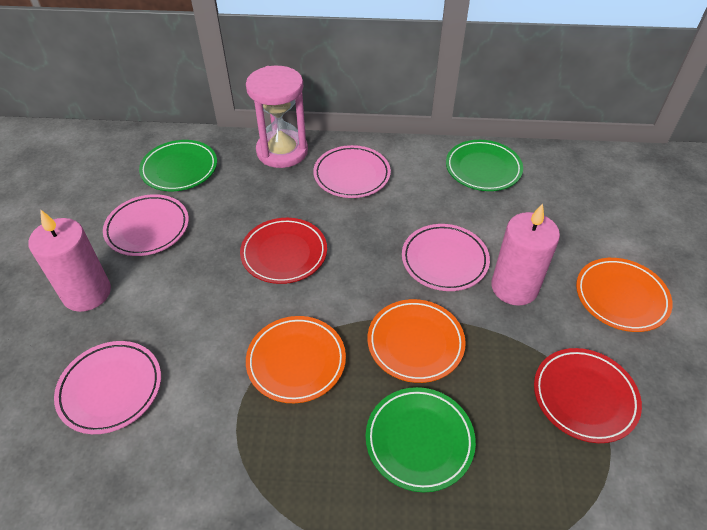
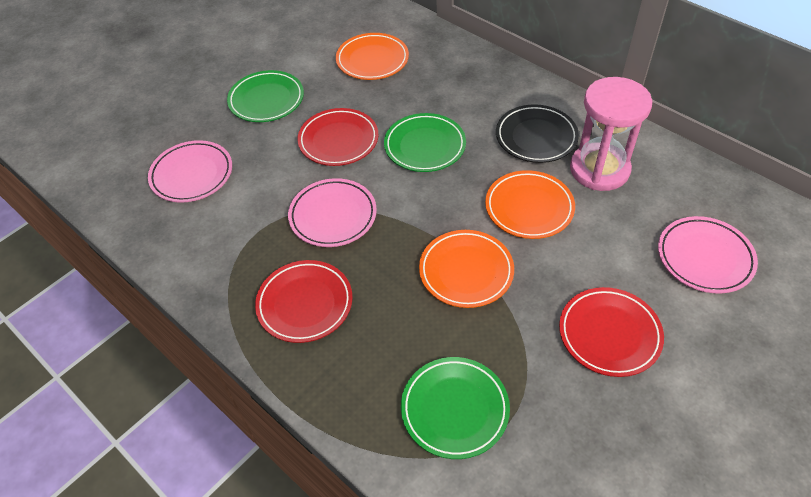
black plate: 0 -> 1
pink candle: 2 -> 0
pink plate: 4 -> 3
red plate: 2 -> 3

